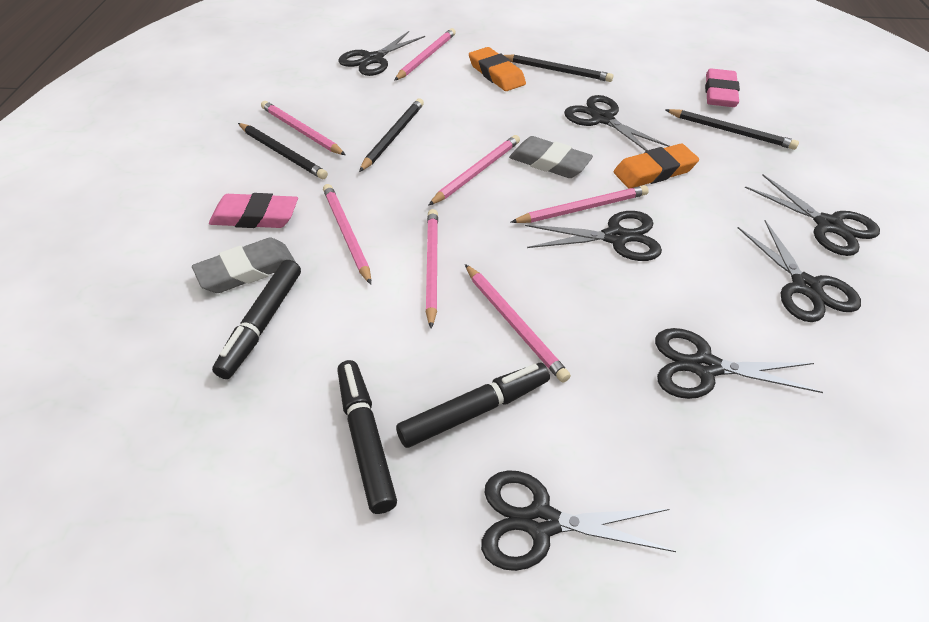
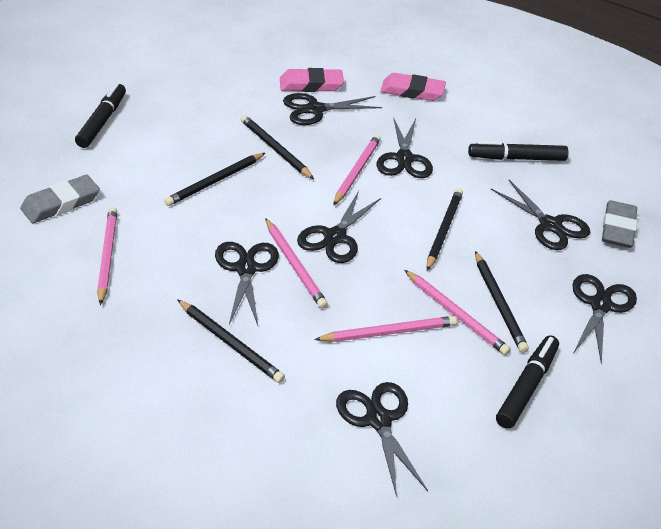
black pencil: 4 -> 5
orange eraser: 2 -> 0
pink pencil: 7 -> 5

